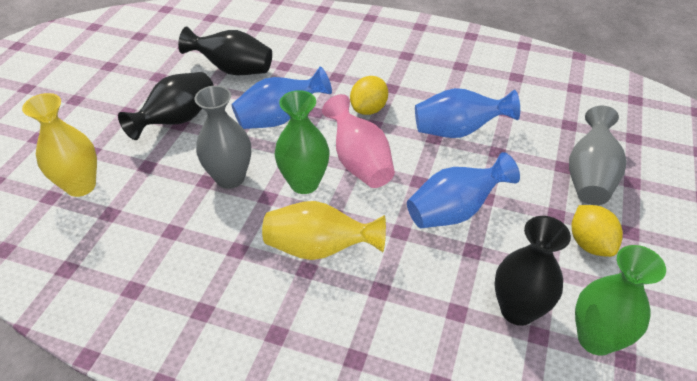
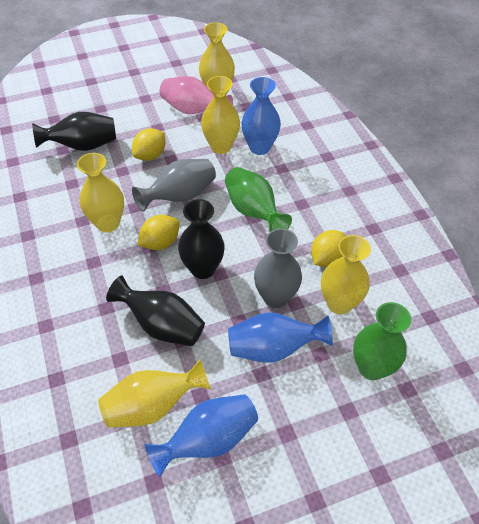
yellow lemon: 2 -> 3
yellow vase: 2 -> 5

